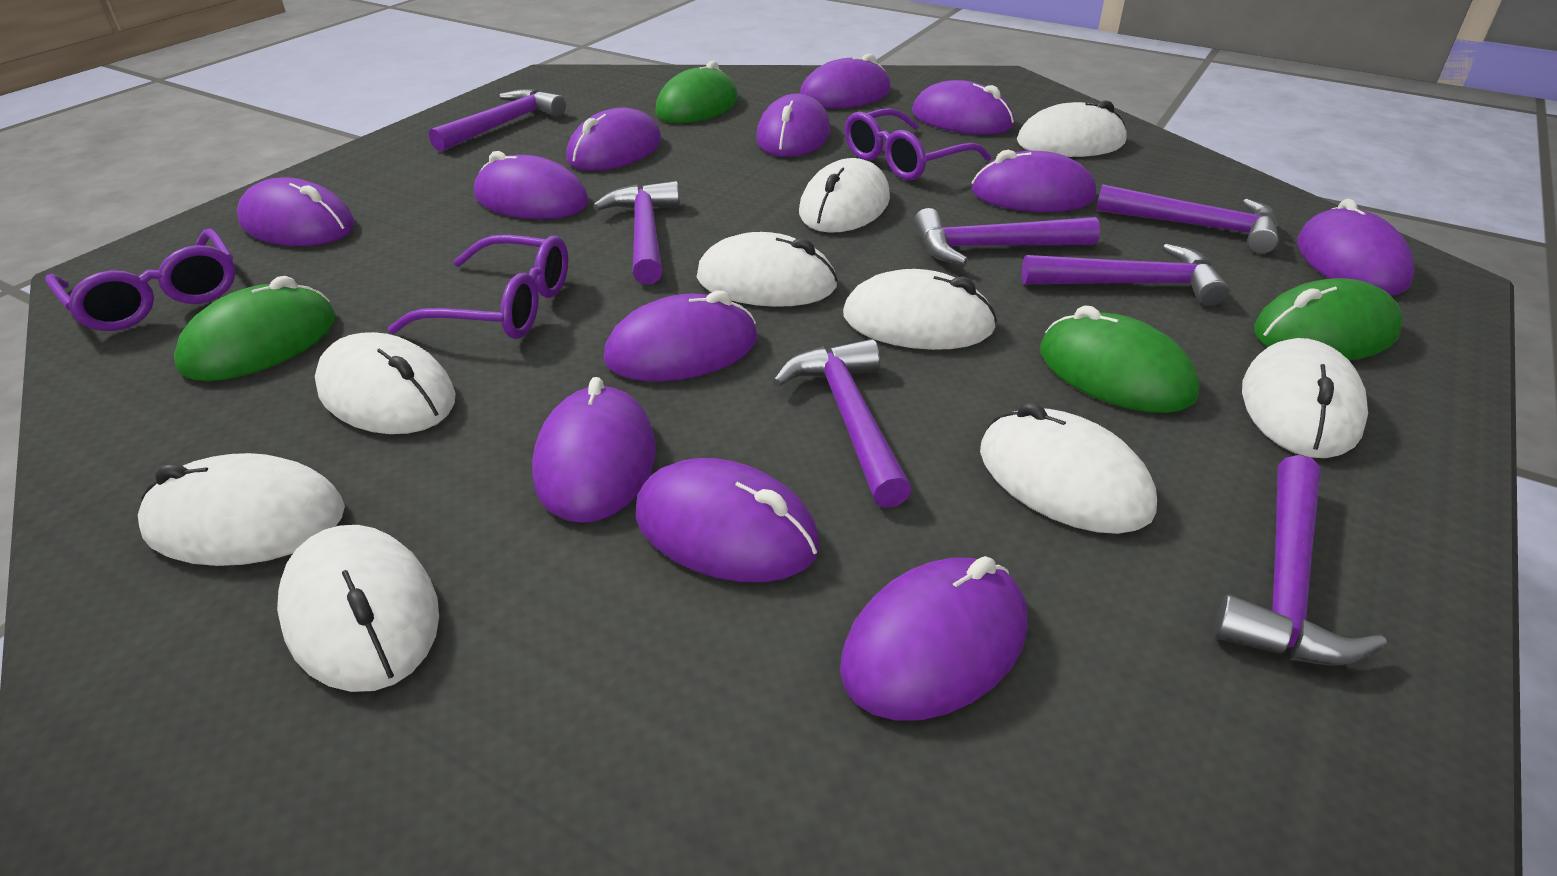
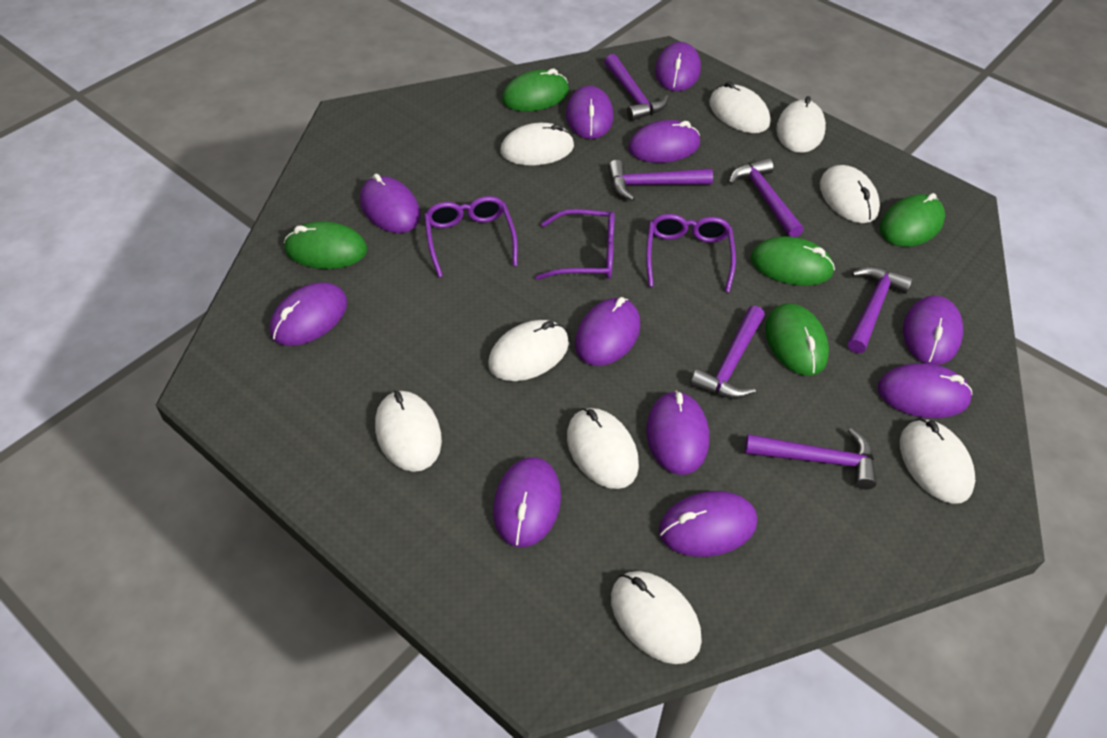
green mouse: 4 -> 5
purple hammer: 7 -> 6
purple mouse: 12 -> 11

